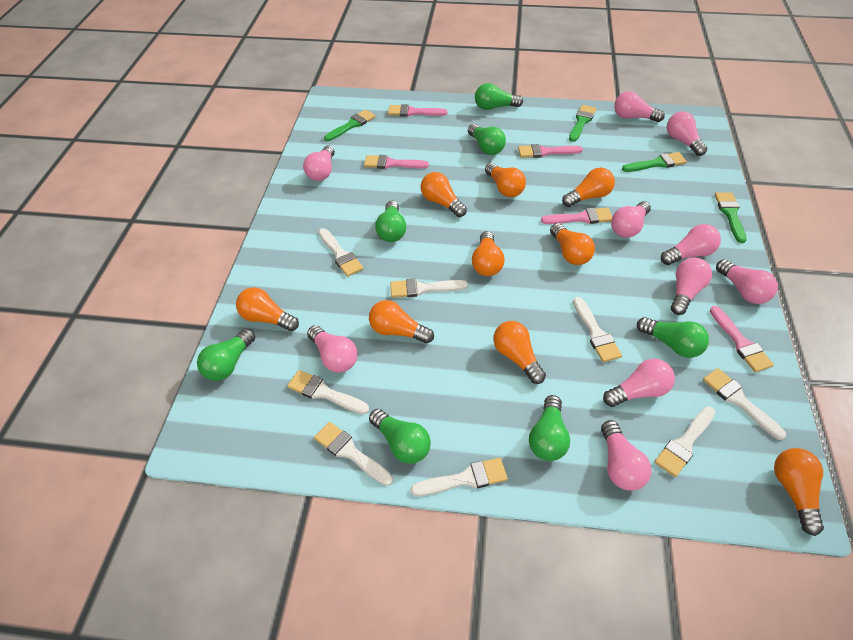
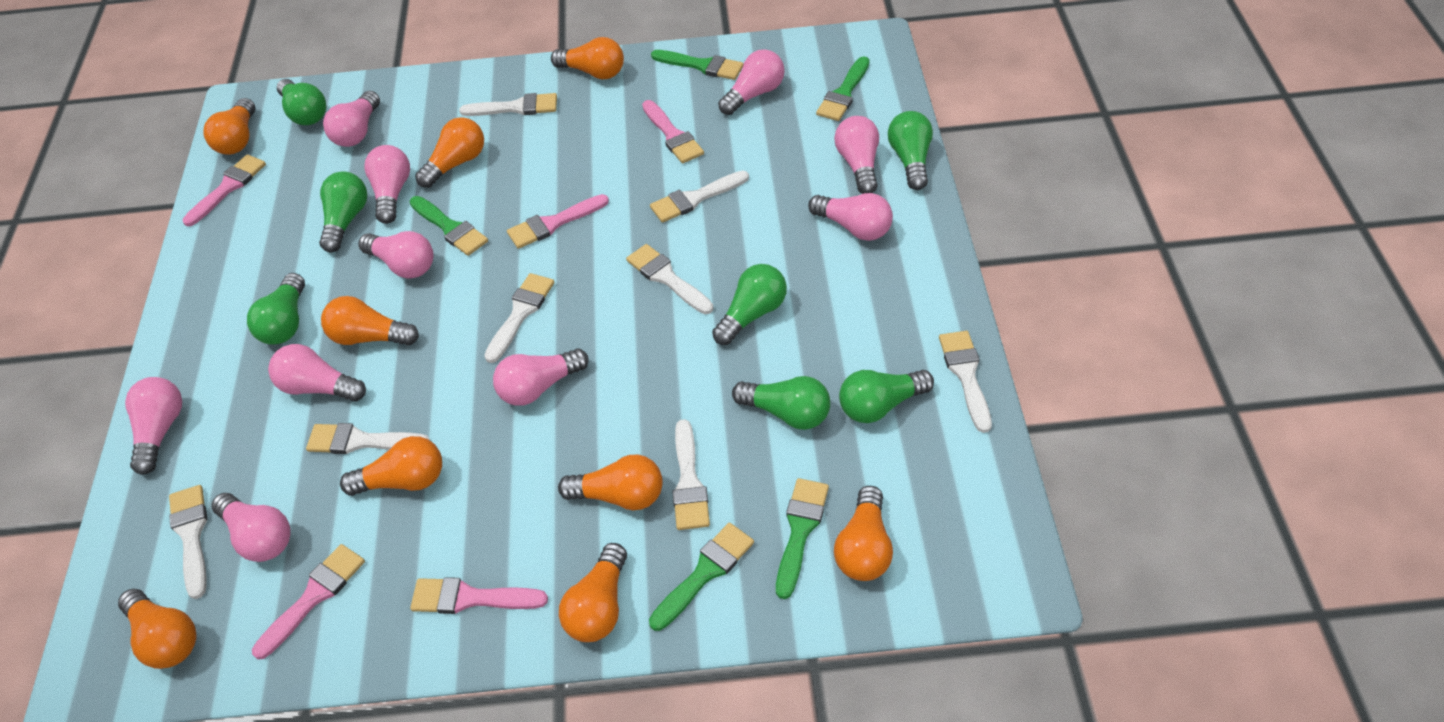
green brush: 4 -> 5

